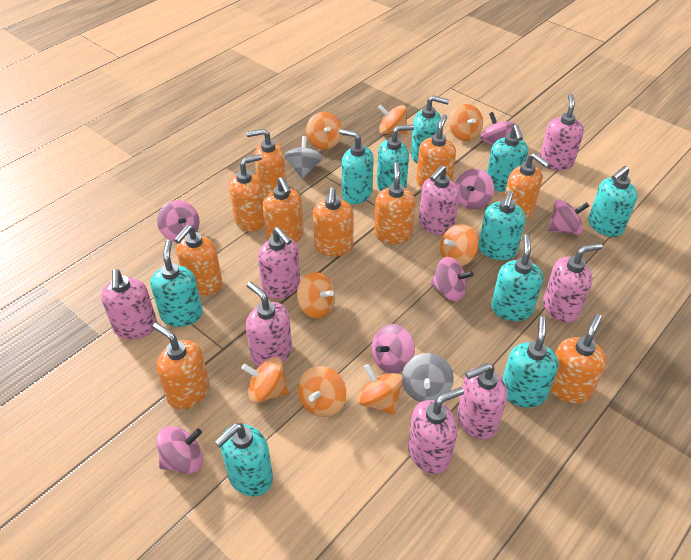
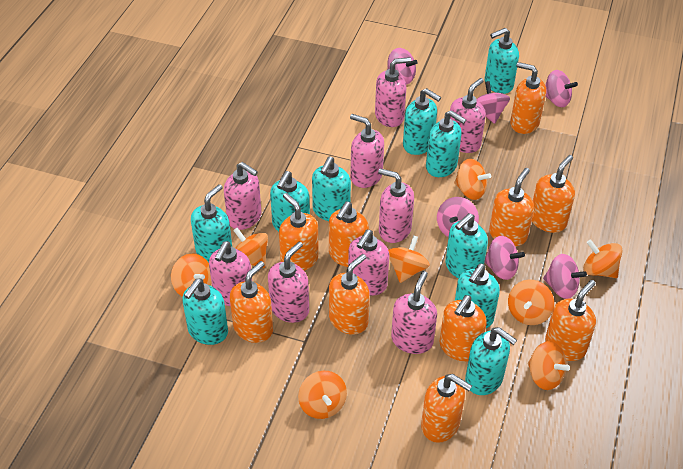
grey spinning top: 2 -> 0
pink soap dispenser: 8 -> 9
pink spinning top: 7 -> 6

